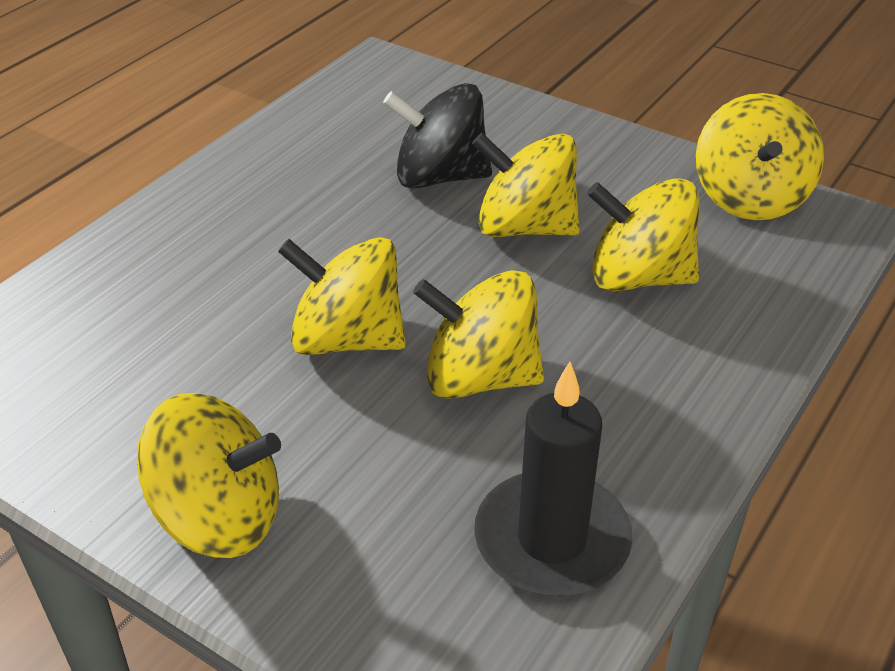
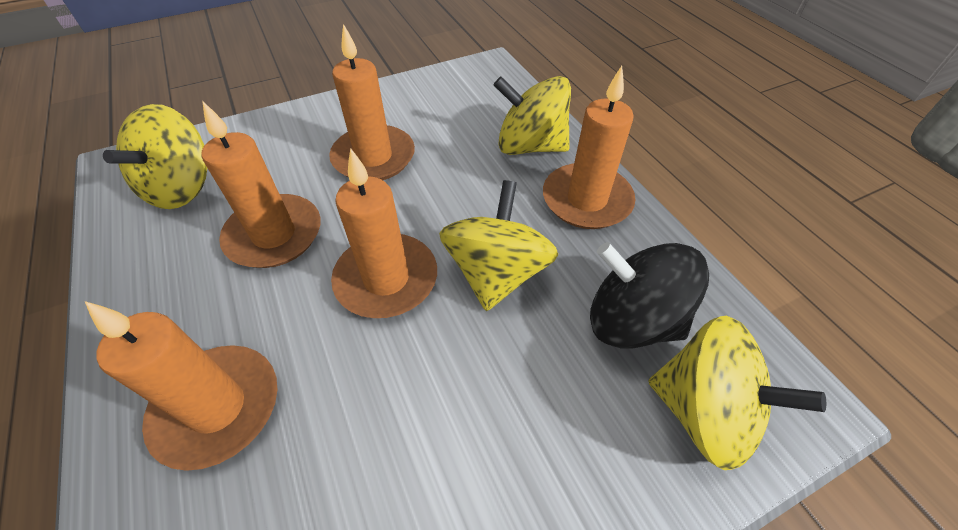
black candle: 1 -> 0
orange candle: 0 -> 5
yellow spinning top: 6 -> 4

